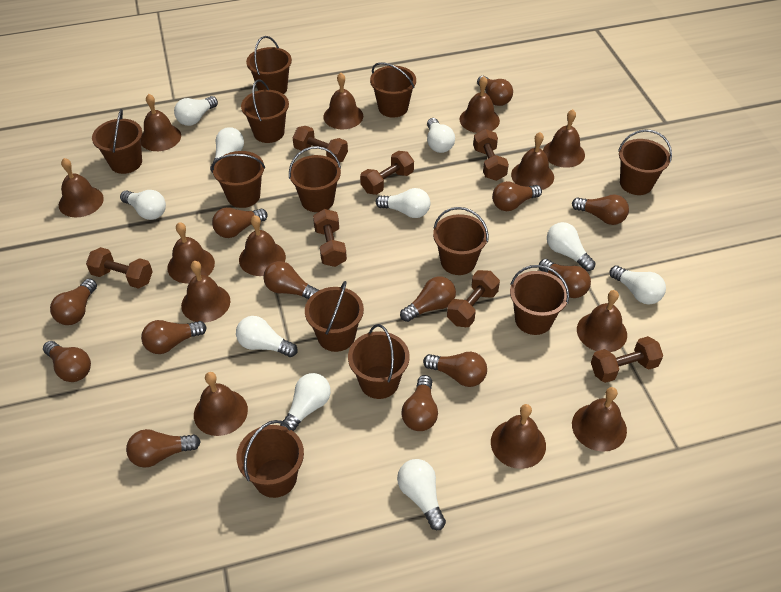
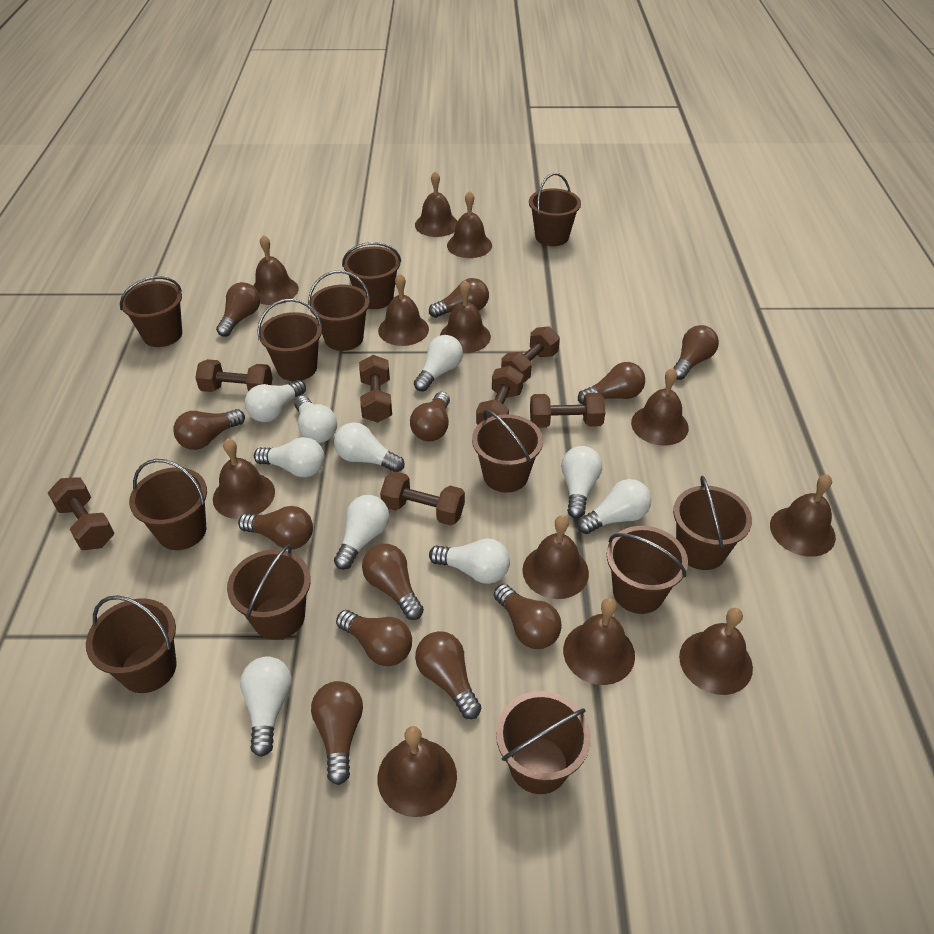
brown bell: 13 -> 12
brown light bulb: 13 -> 12

